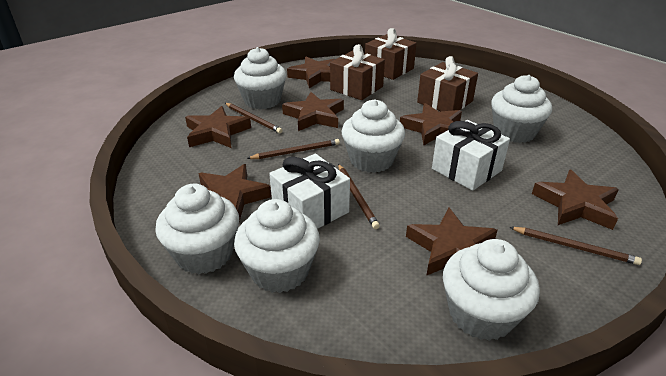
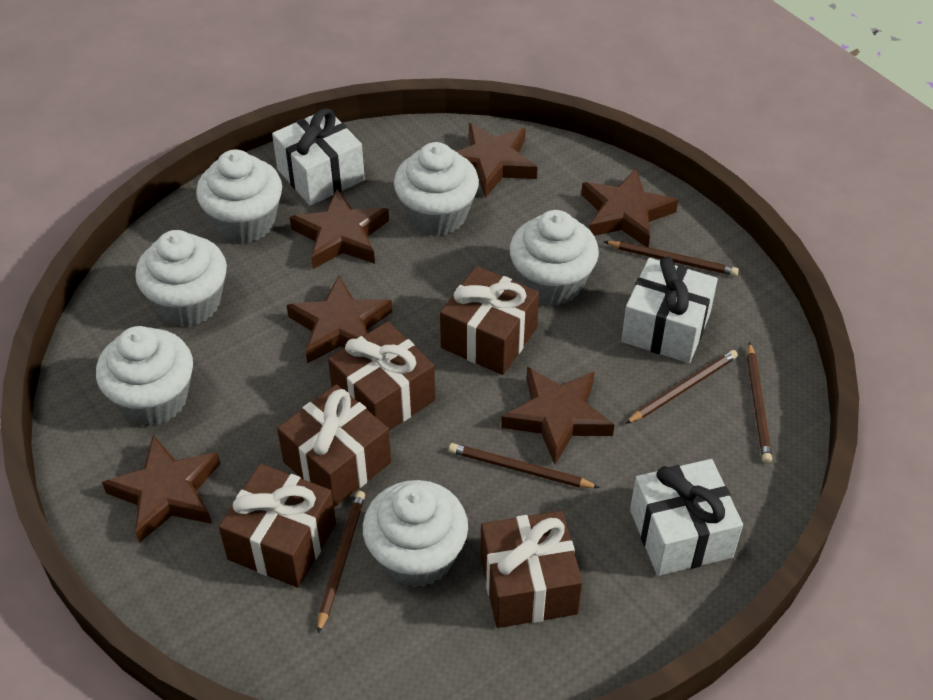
brown gift: 3 -> 5
brown pencil: 4 -> 5
brown star: 7 -> 6
white gift: 2 -> 3

